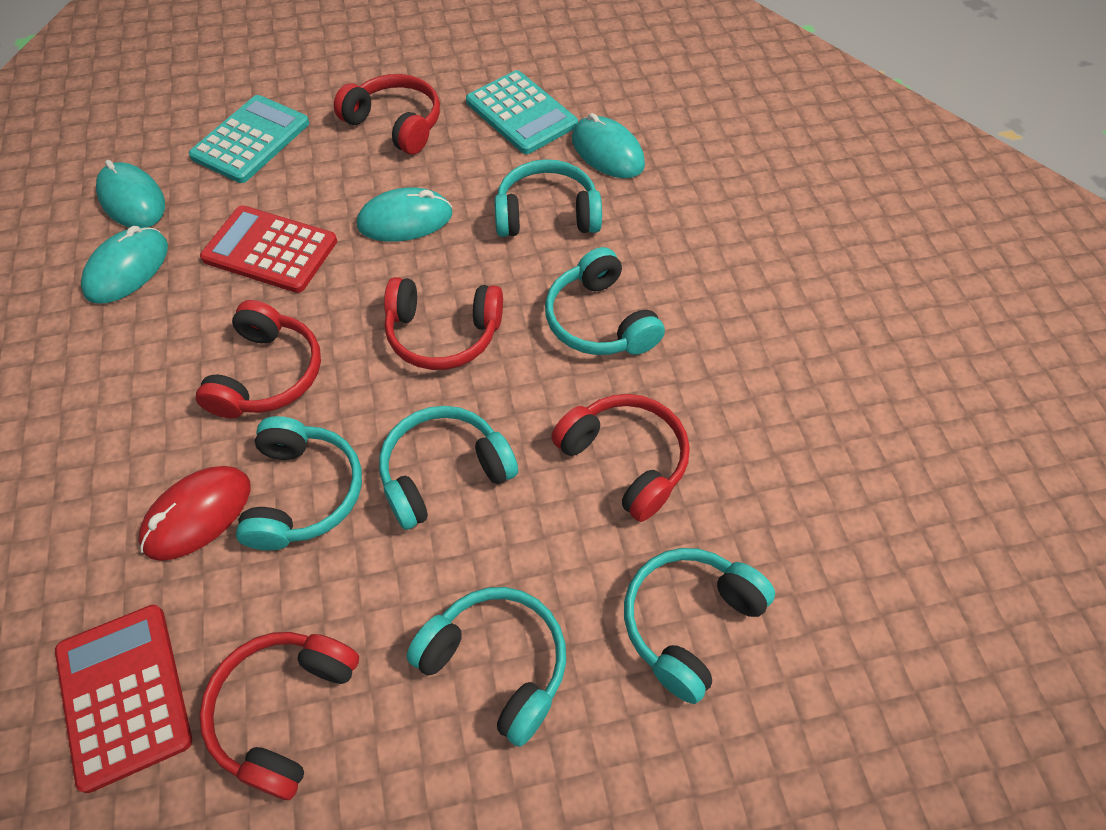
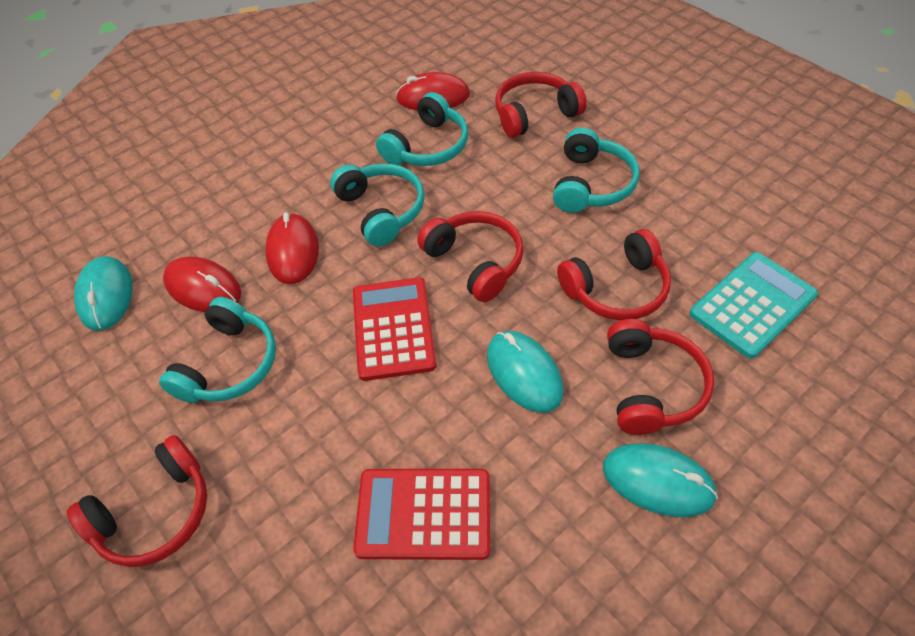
red mouse: 1 -> 3
turquoise calculator: 2 -> 1
turquoise headphones: 6 -> 4
turquoise mouse: 4 -> 3

